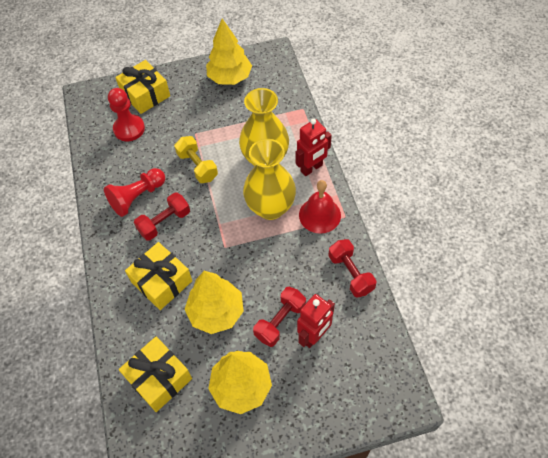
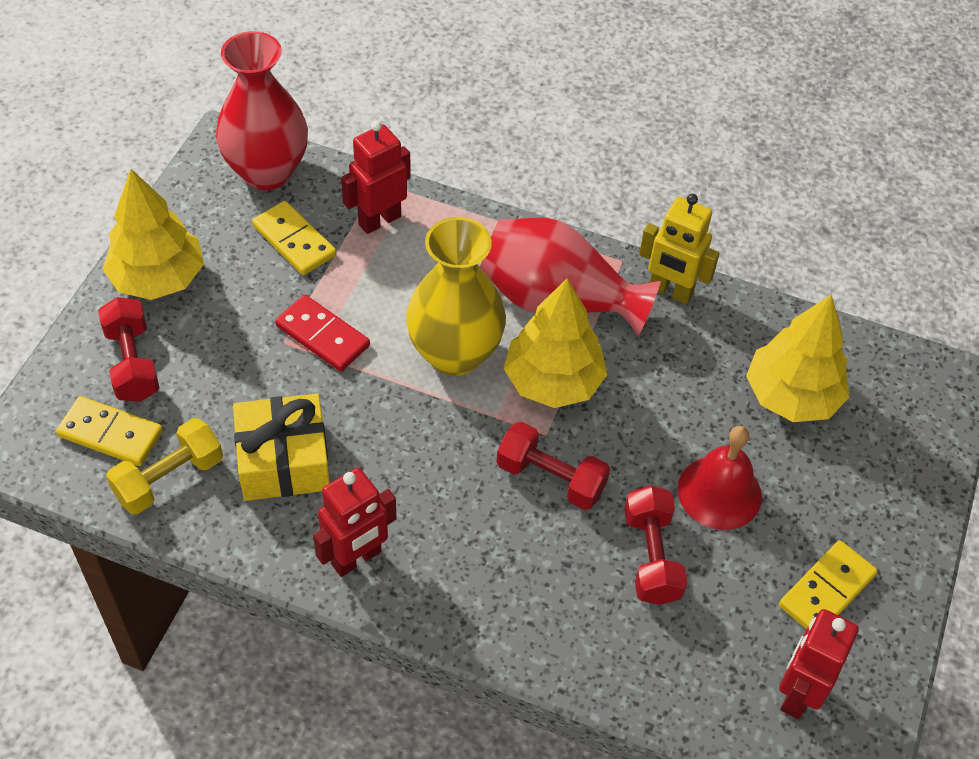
red domino: 0 -> 1
red pawn: 2 -> 0
red robot: 2 -> 3
red vase: 0 -> 2
yellow domino: 0 -> 3
yellow gift: 3 -> 1
yellow robot: 0 -> 1
yellow vase: 2 -> 1

